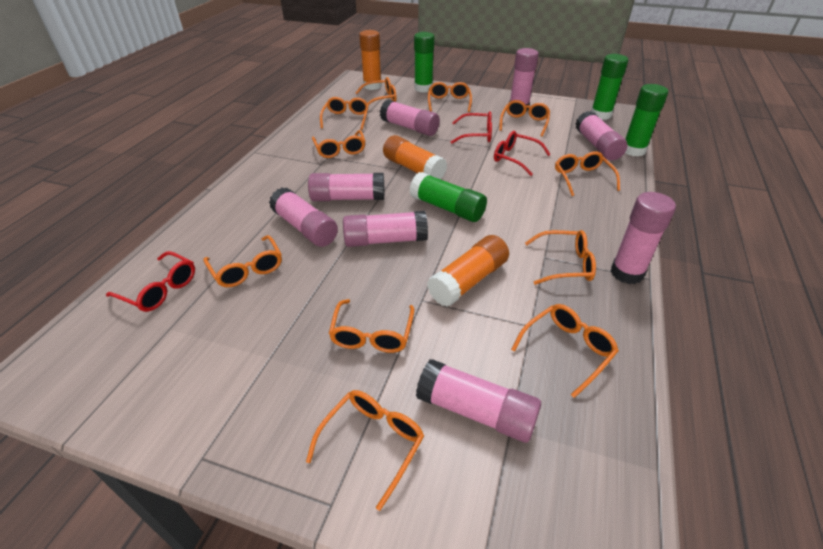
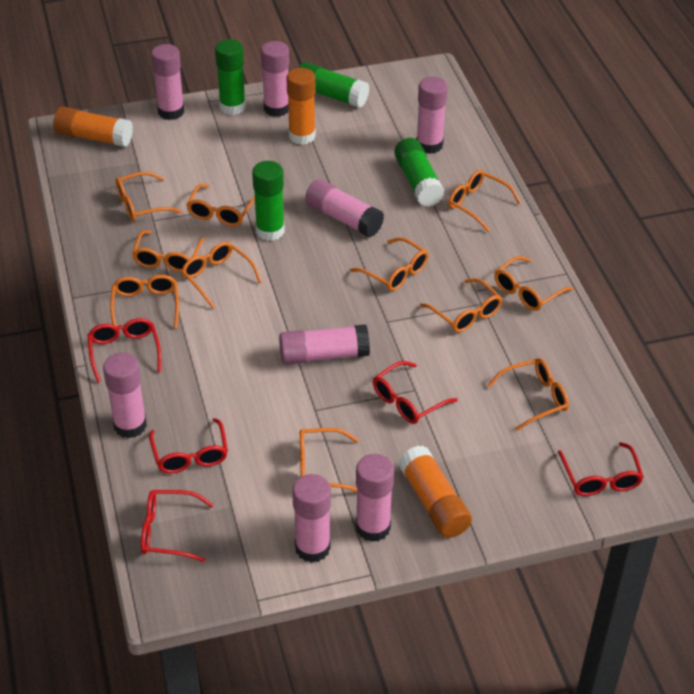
red glasses: 3 -> 5

